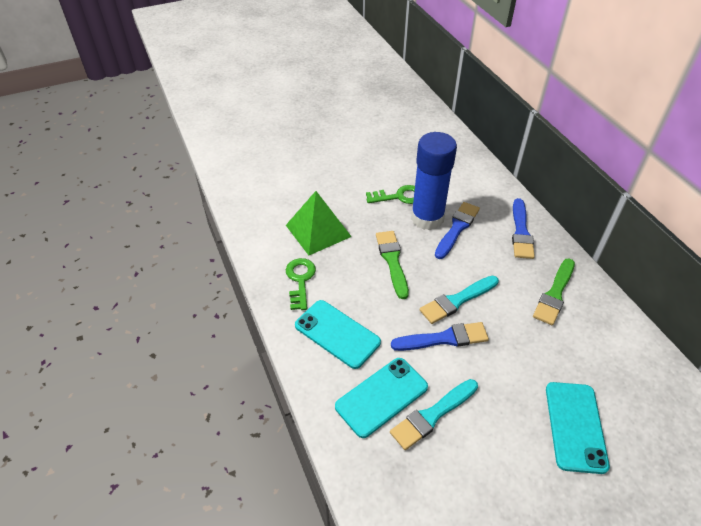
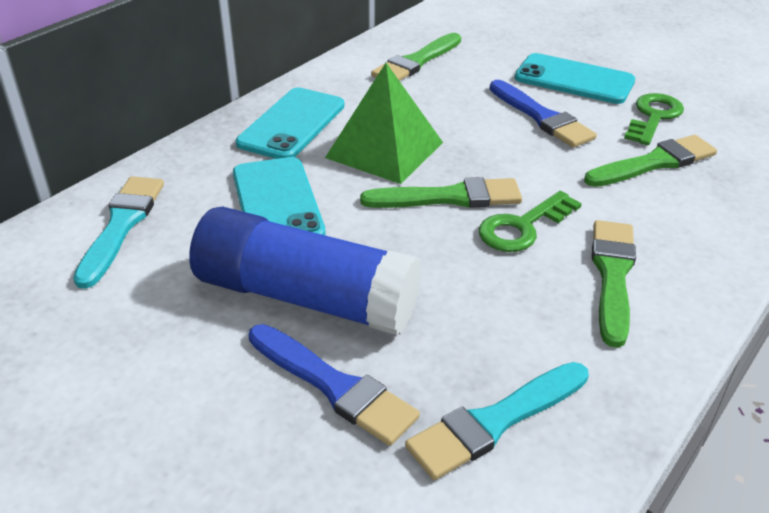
blue brush: 3 -> 2
green brush: 2 -> 4

